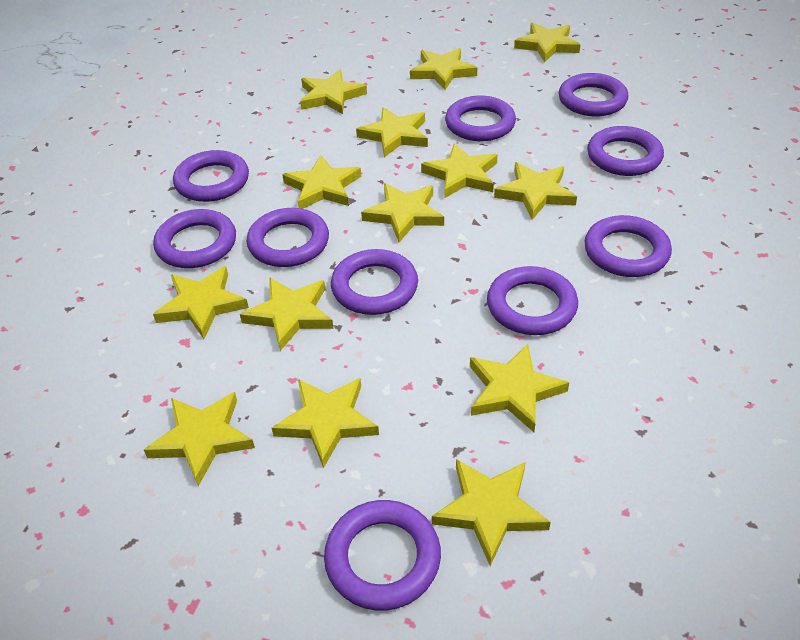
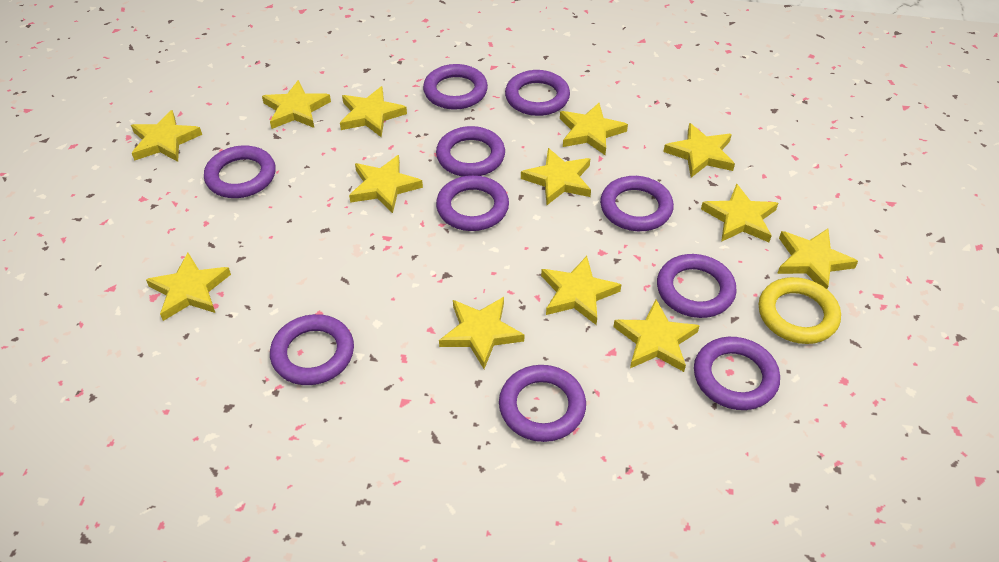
yellow ring: 0 -> 1
yellow star: 14 -> 13

